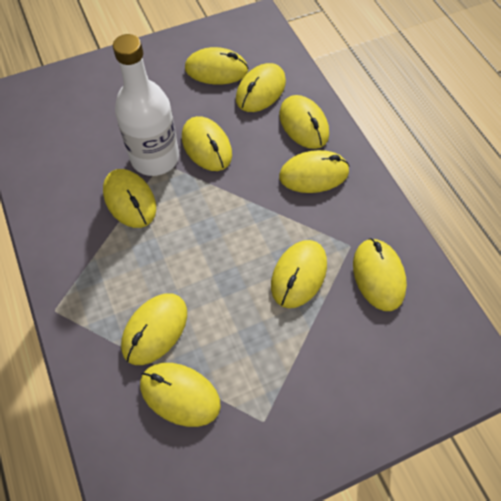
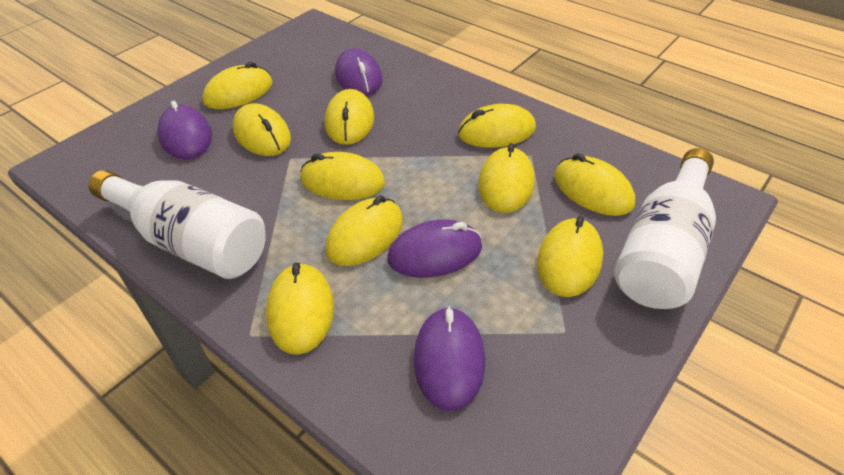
purple mouse: 0 -> 4
white bottle: 1 -> 2

